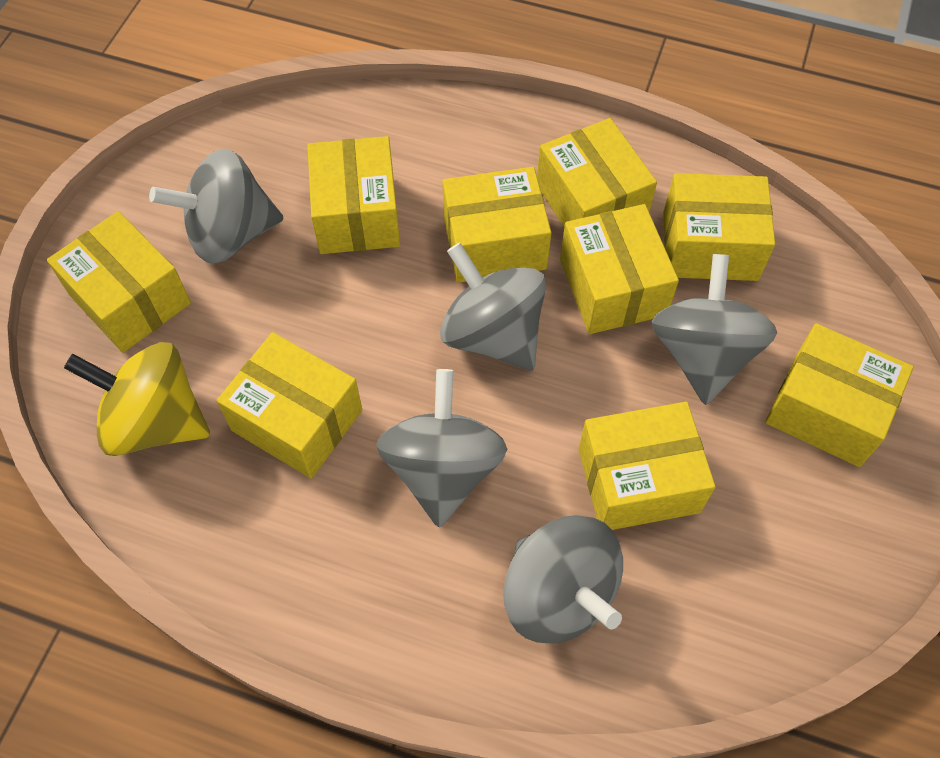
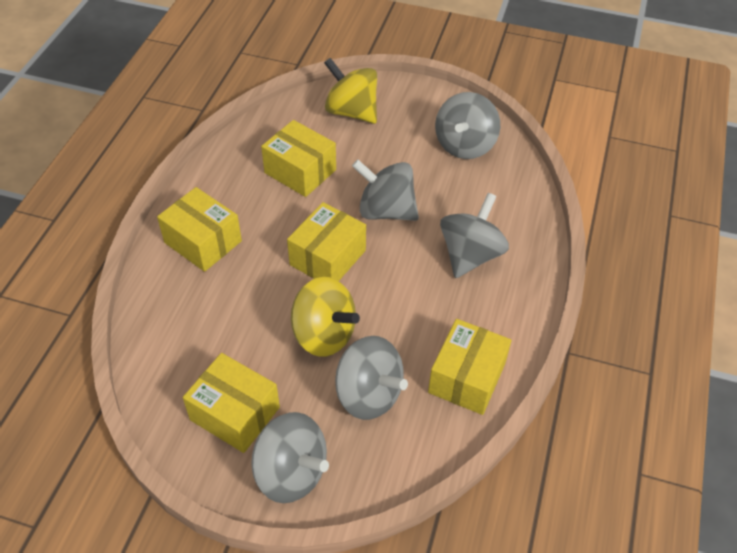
yellow box: 9 -> 5
yellow spinning top: 1 -> 2

